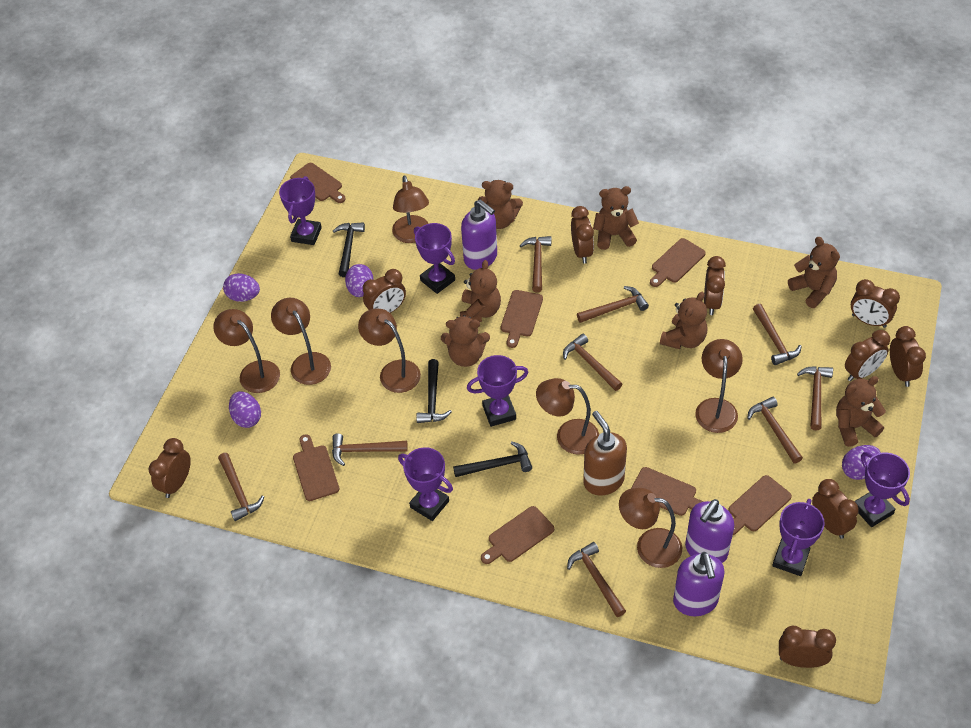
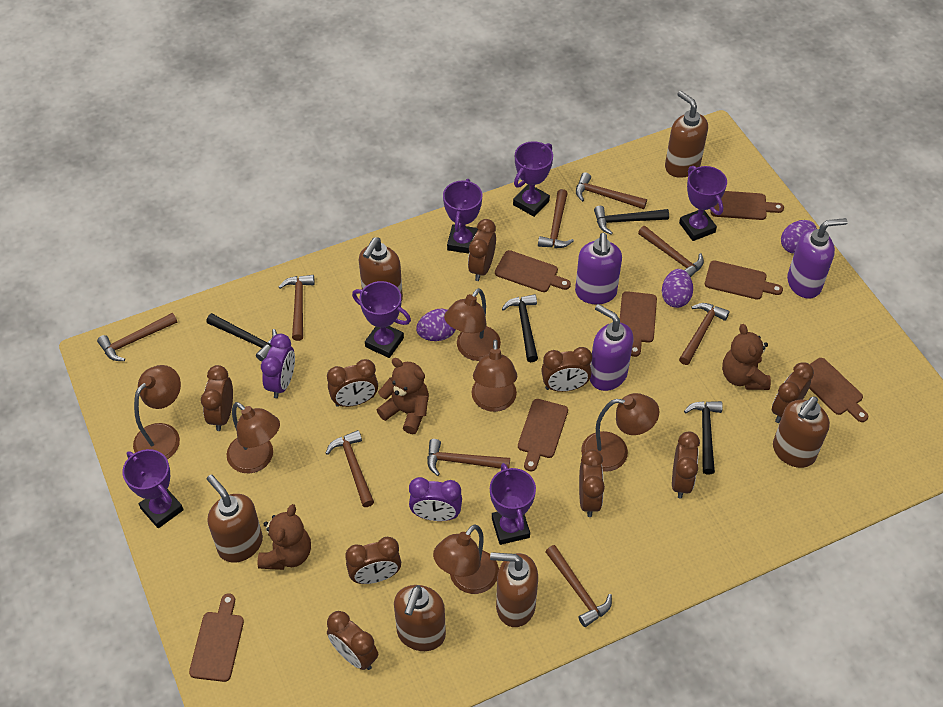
black hammer: 3 -> 4
brown lamp: 7 -> 6
brown soap dispenser: 1 -> 6
brown teddy bear: 7 -> 3
purple clock: 0 -> 2
purple egg: 4 -> 3

